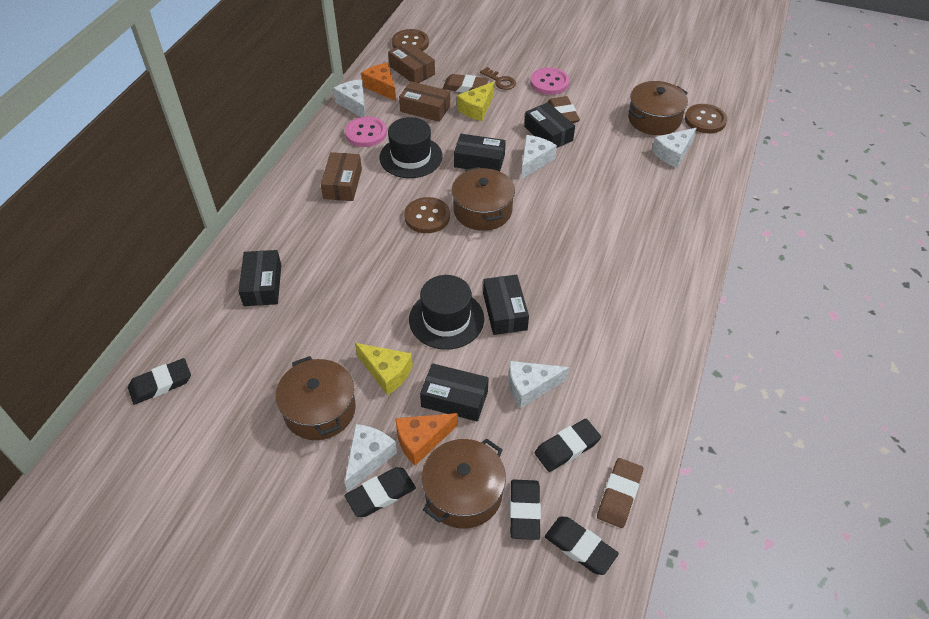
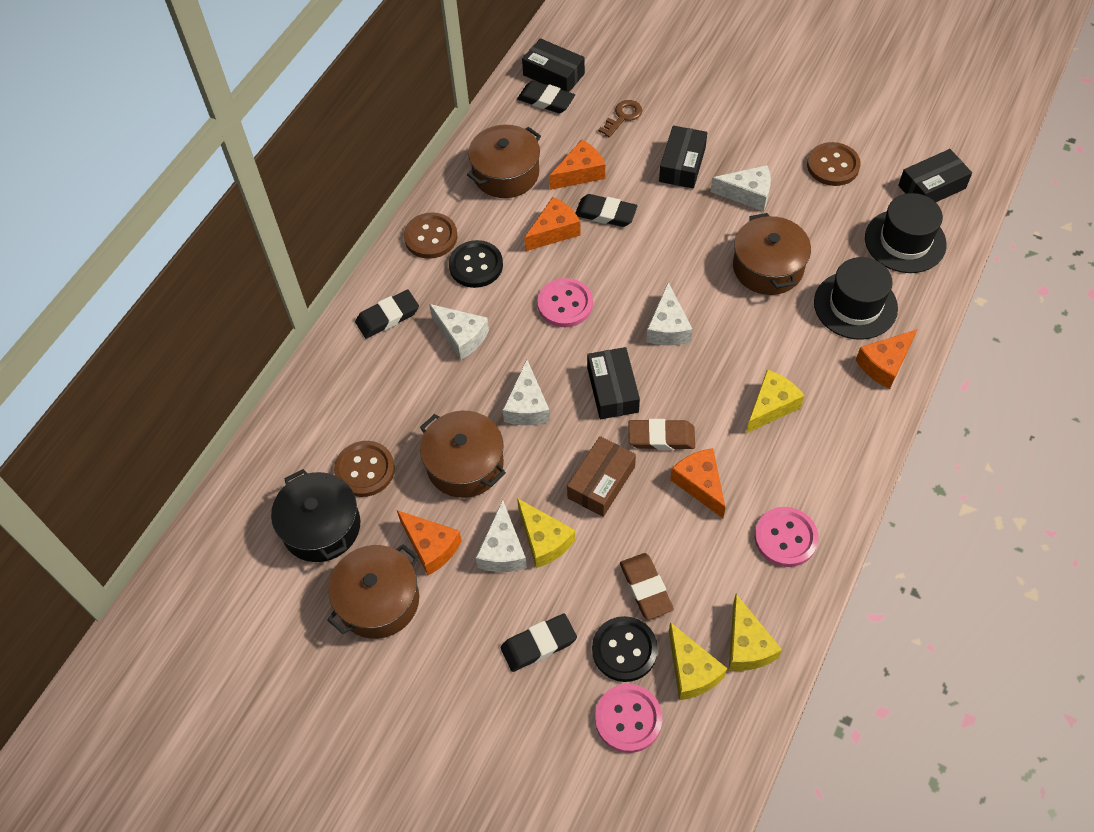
black box: 5 -> 4
black button: 0 -> 2
black eraser: 5 -> 4
black pot: 0 -> 1
brown box: 3 -> 1
brown eraser: 3 -> 2
orange cheese: 2 -> 5
pink button: 2 -> 3
yellow cheese: 2 -> 4

